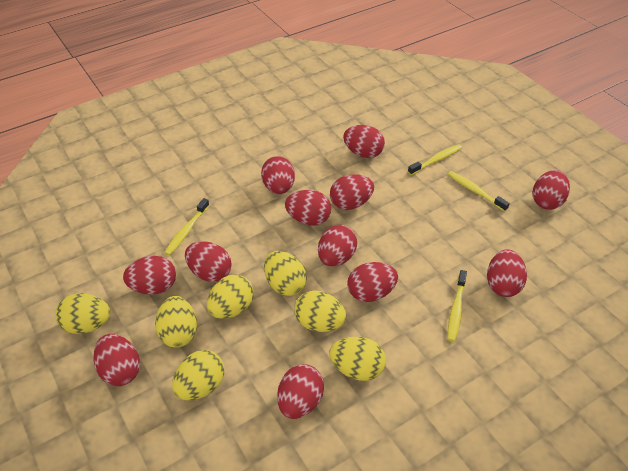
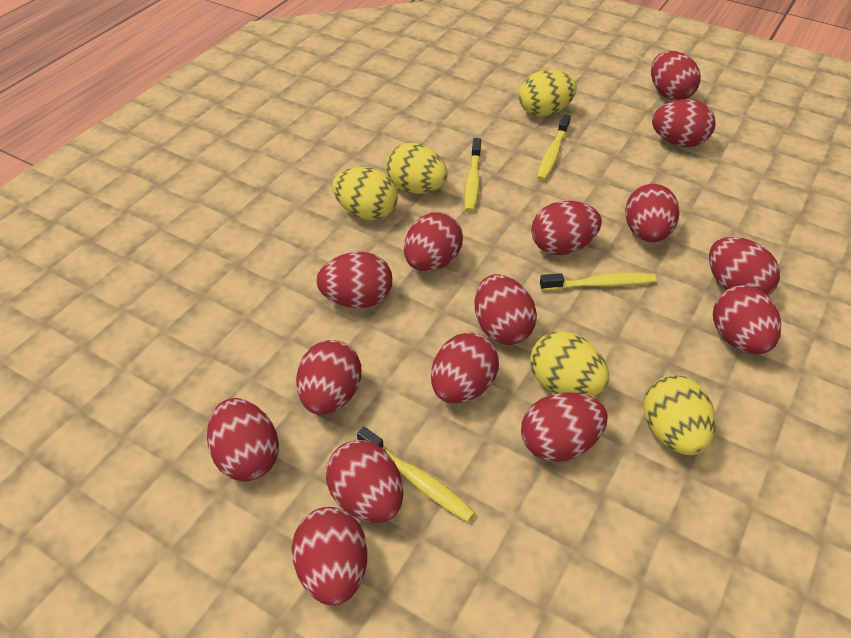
red egg: 12 -> 15
yellow egg: 7 -> 5

